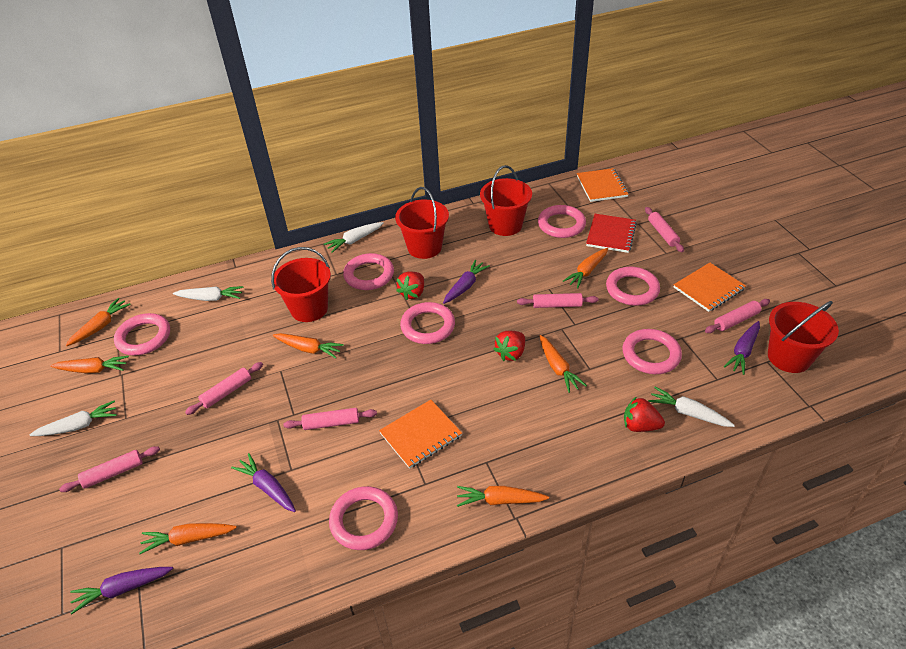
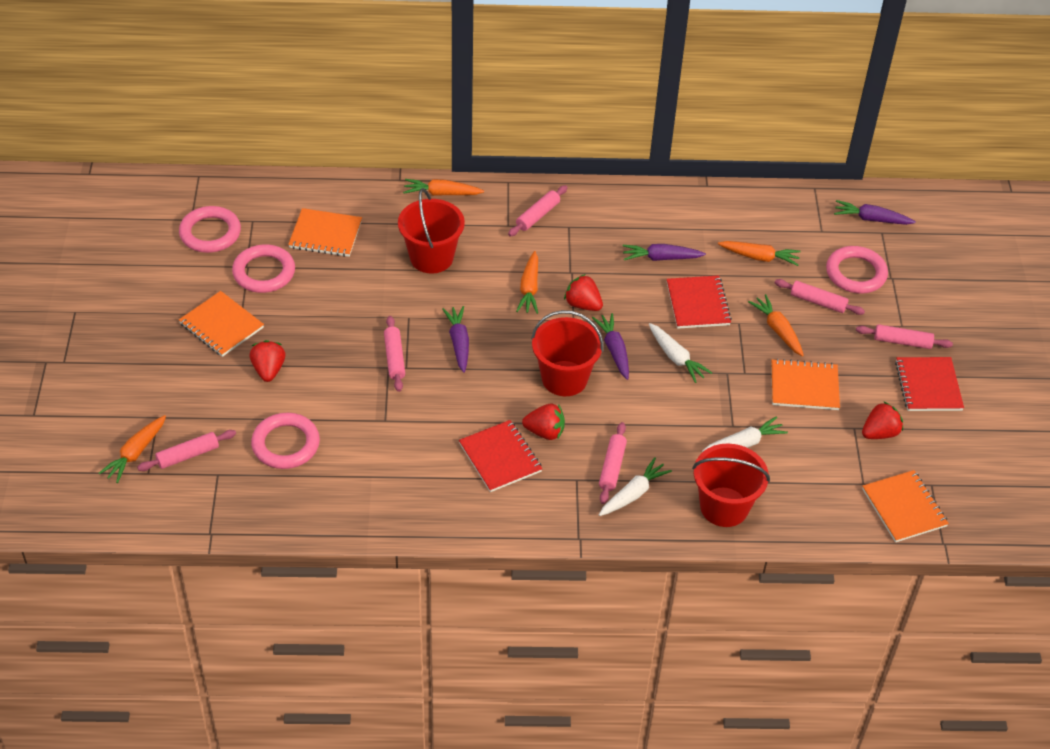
orange carrot: 7 -> 5
orange notebook: 3 -> 4
pink ring: 7 -> 4
red bucket: 4 -> 3
red notebook: 1 -> 3
red strawberry: 3 -> 4
white carrot: 4 -> 3

